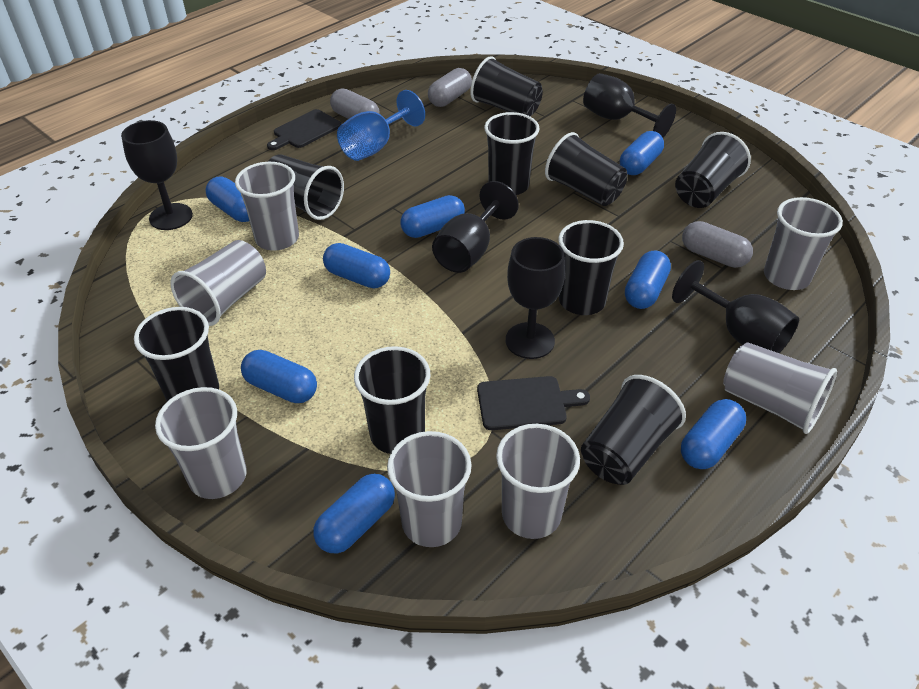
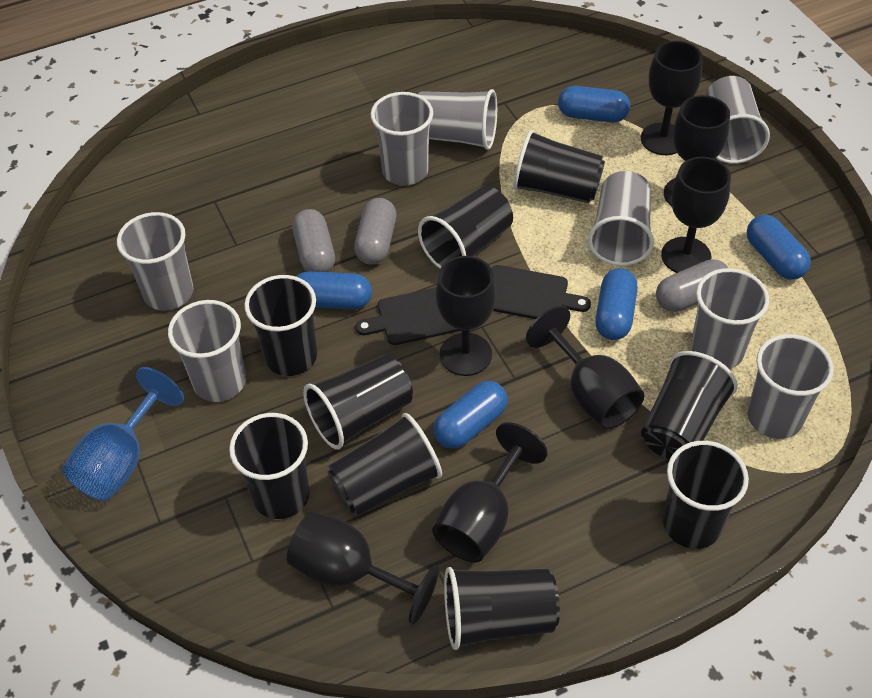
black goblet: 5 -> 7
blue capsule: 8 -> 5
grey cup: 7 -> 8

